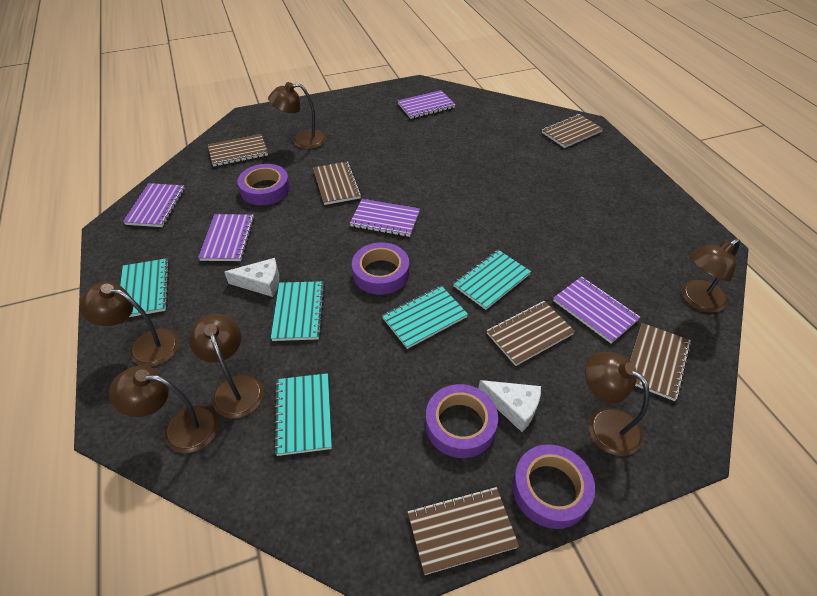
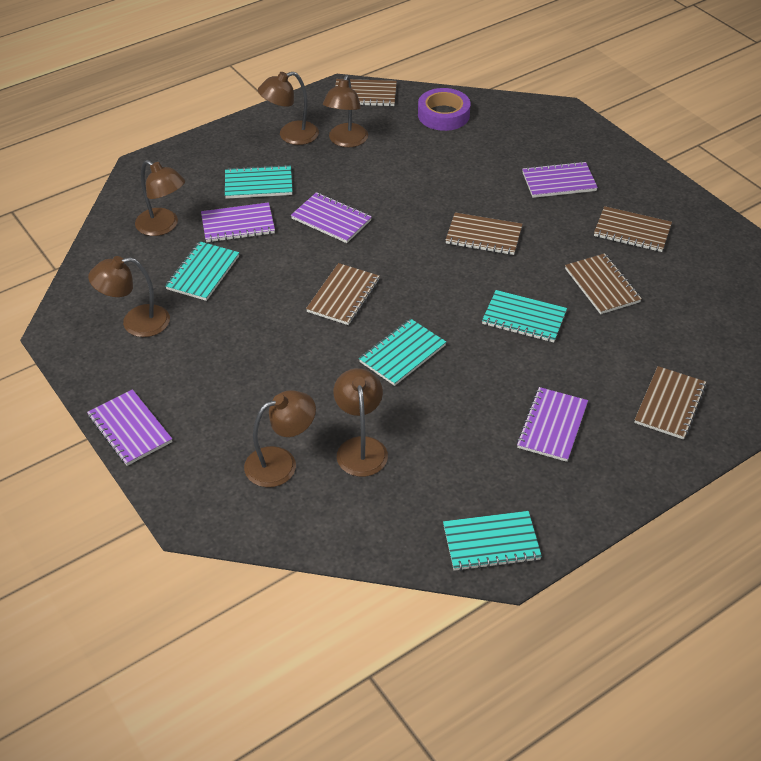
purple tape: 4 -> 1
white cheese: 2 -> 0

